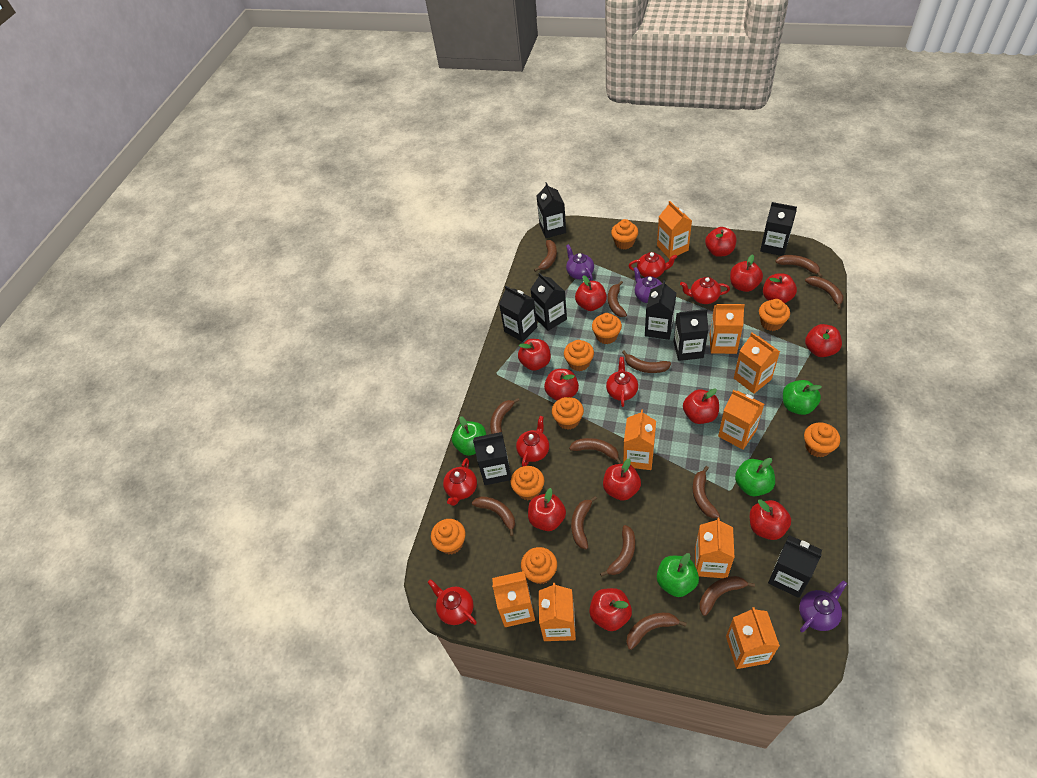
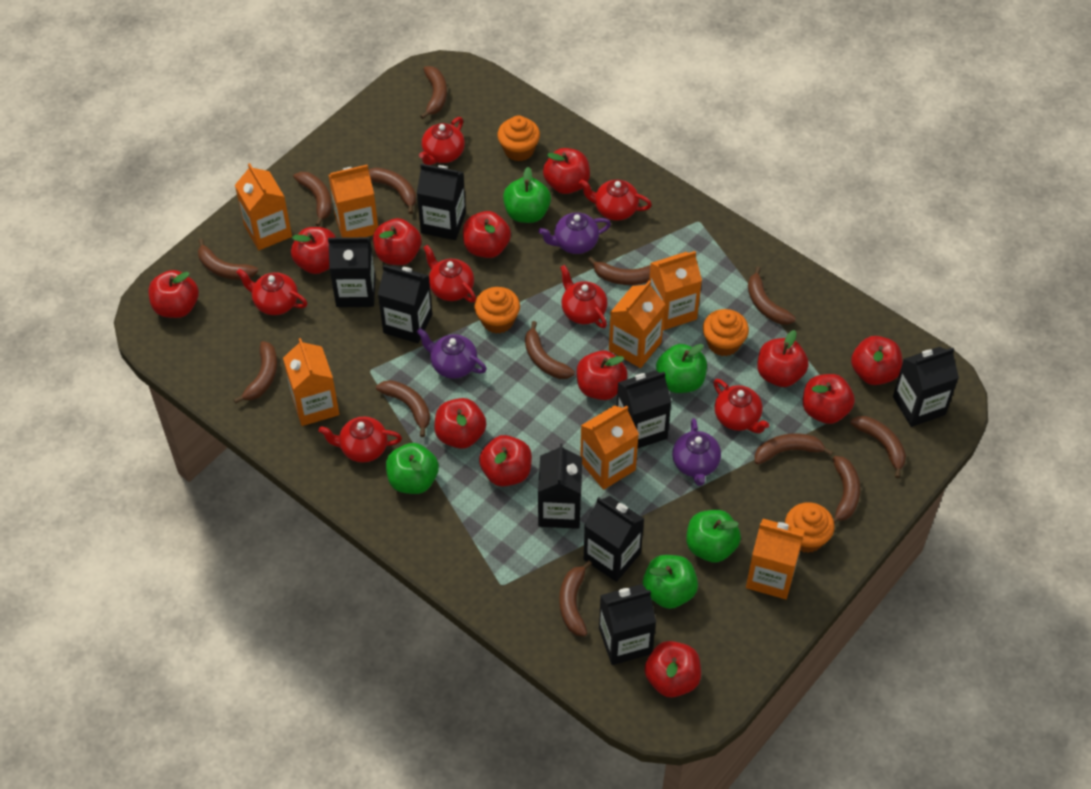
green apple: 4 -> 5
orange carton: 9 -> 7
orange cupcake: 9 -> 4
red teapot: 6 -> 7

